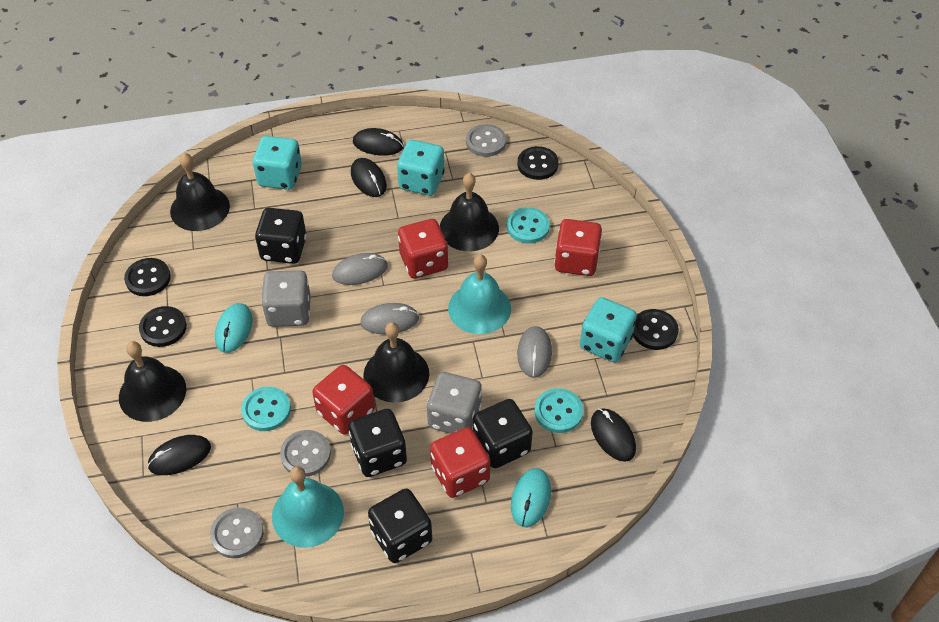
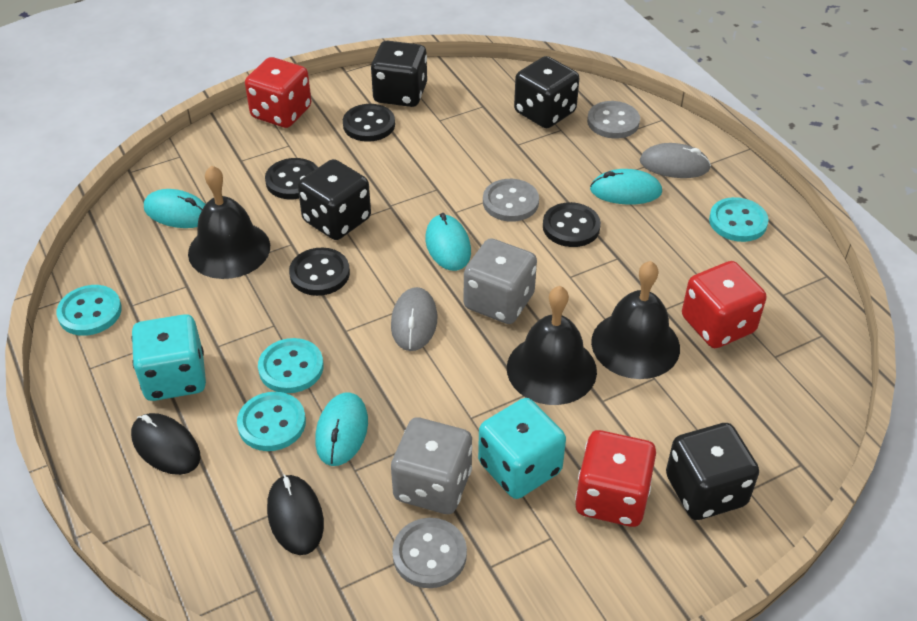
black bell: 4 -> 3
black mouse: 4 -> 2
grey mouse: 3 -> 2
red dice: 4 -> 3
turquoise bell: 2 -> 0
turquoise button: 3 -> 4
turquoise dice: 3 -> 2
turquoise mouse: 2 -> 4

